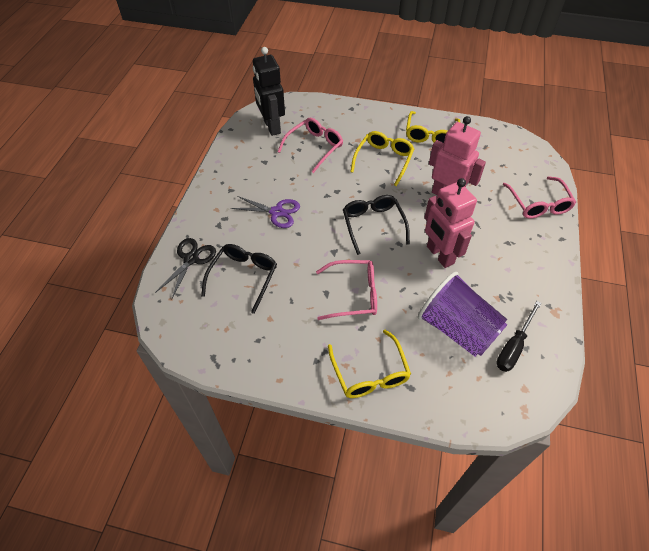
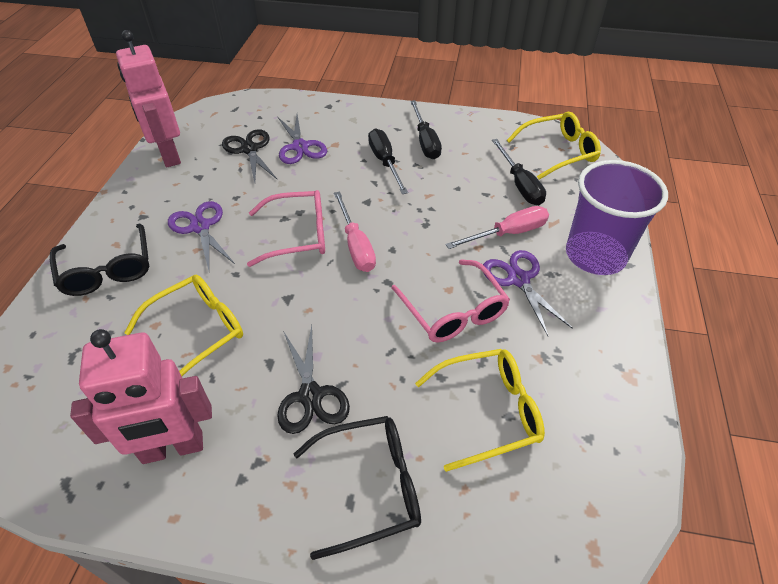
black robot: 1 -> 0
black scissors: 1 -> 2
black screwdriver: 1 -> 3
pink glasses: 3 -> 2
pink screwdriver: 0 -> 2
purple scissors: 1 -> 3

